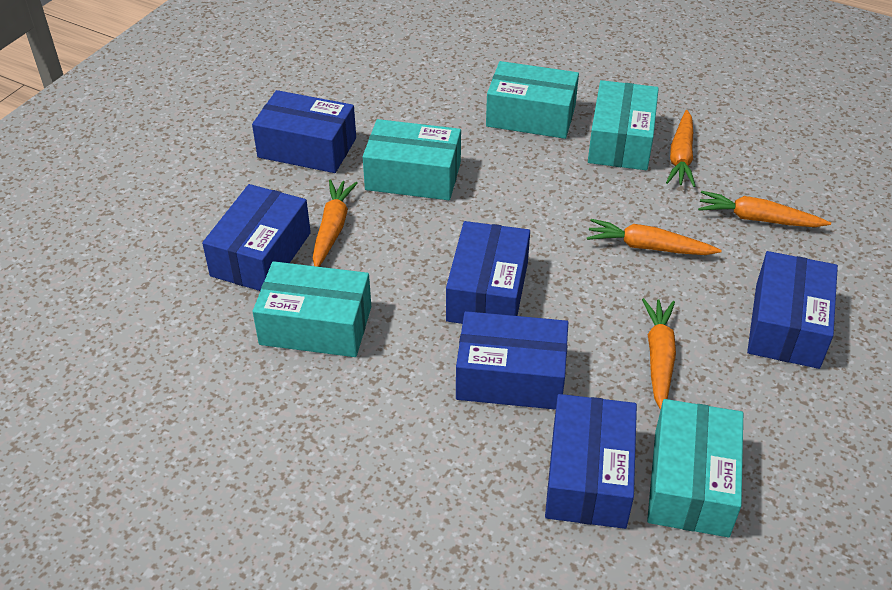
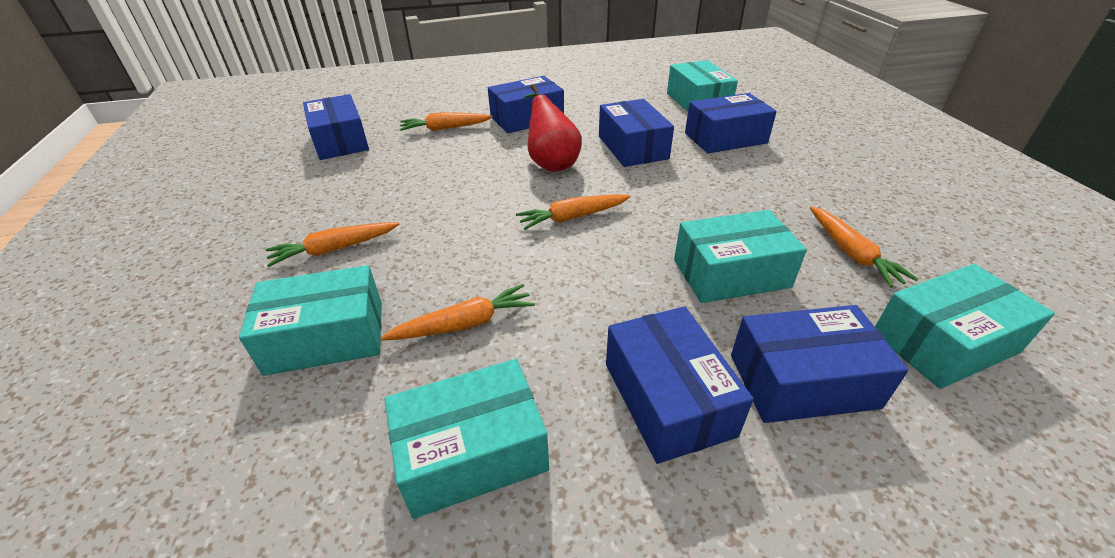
red pear: 0 -> 1

